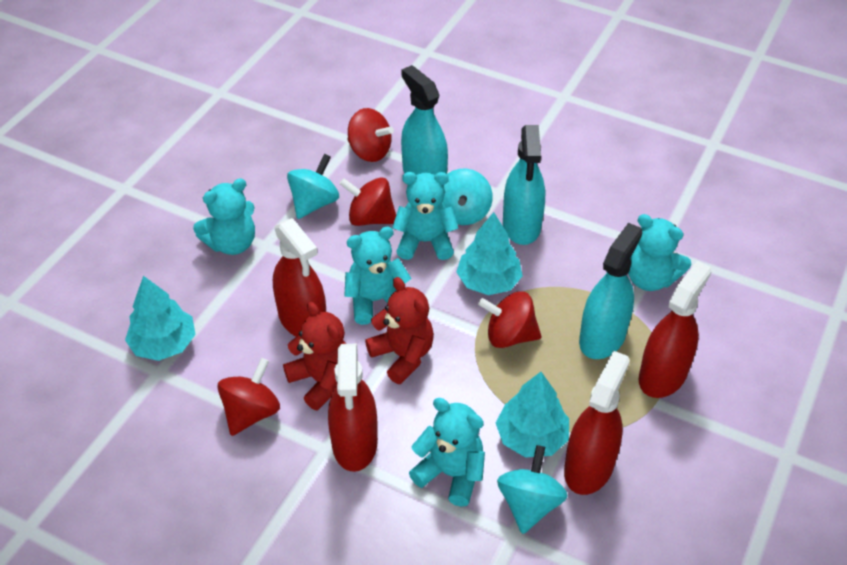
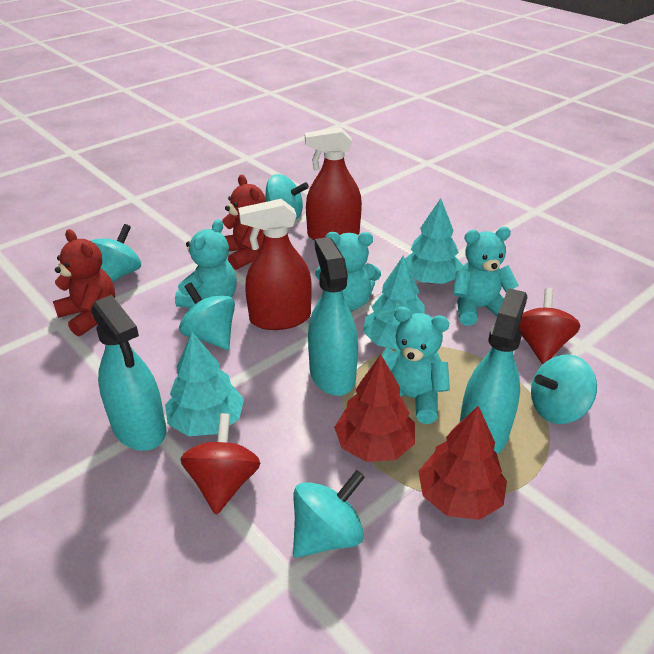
red spinning top: 4 -> 2
red spray bottle: 4 -> 2
red tree: 0 -> 2
turquoise spinning top: 3 -> 5
turquoise teddy bear: 5 -> 4

